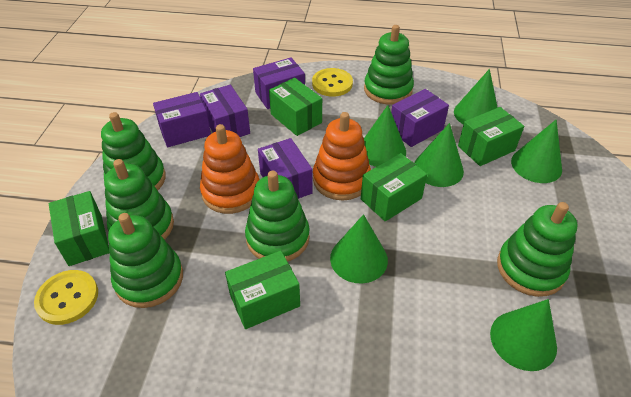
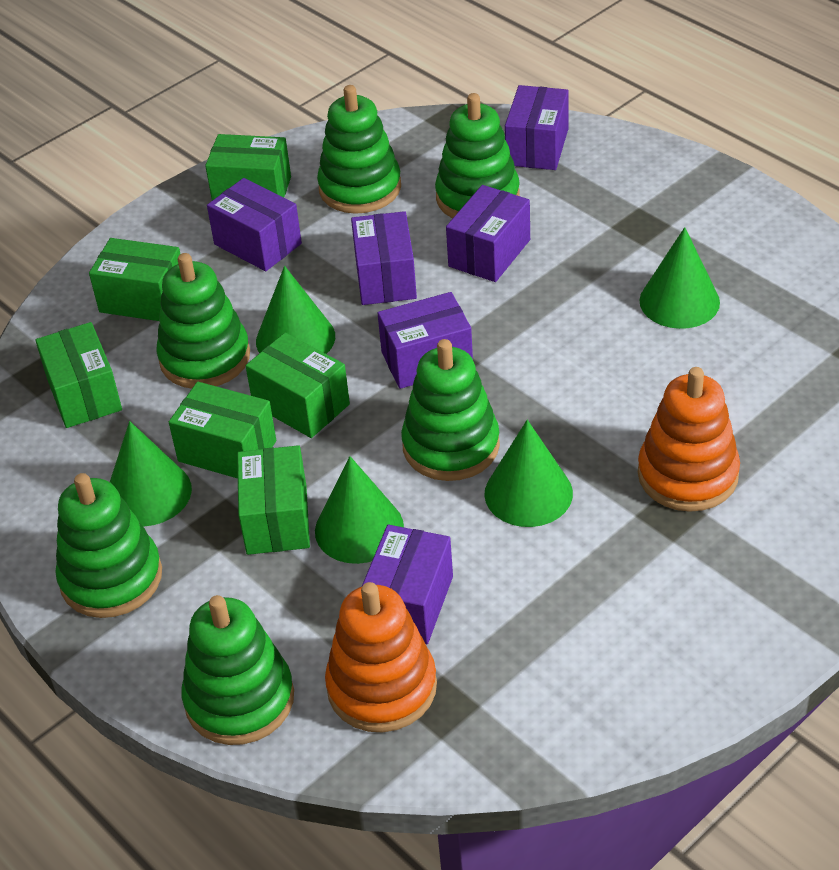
green box: 5 -> 6
green cone: 6 -> 5
purple box: 5 -> 6
yellow button: 2 -> 0

